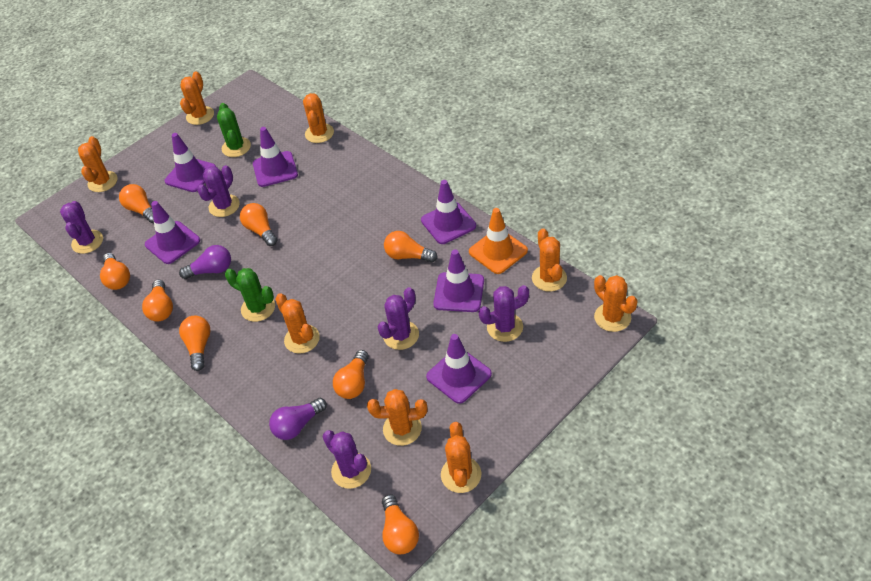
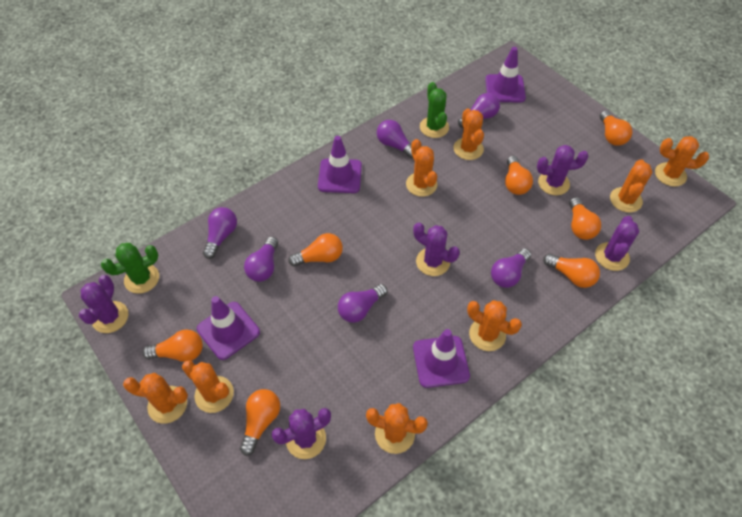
orange light bulb: 8 -> 7
orange traffic cone: 1 -> 0
purple light bulb: 2 -> 6
purple traffic cone: 6 -> 4

